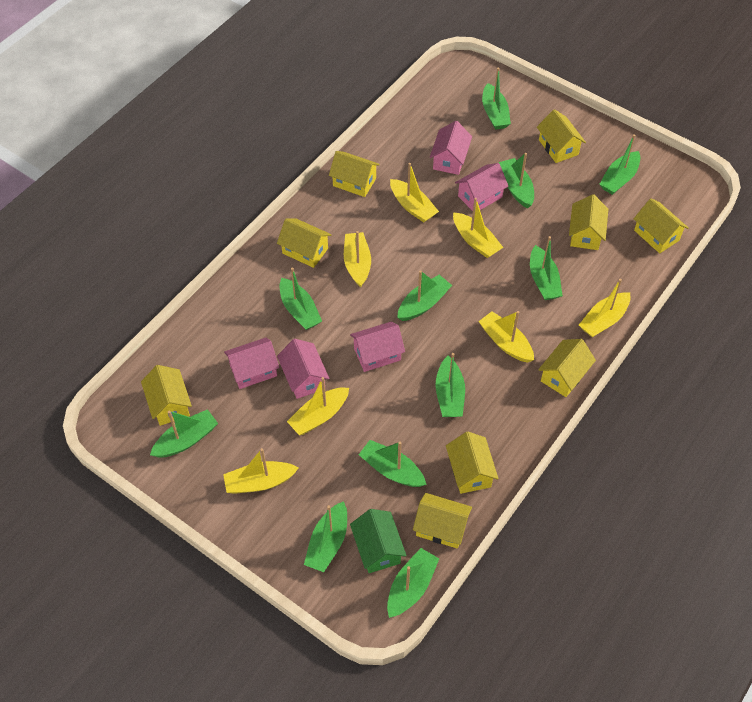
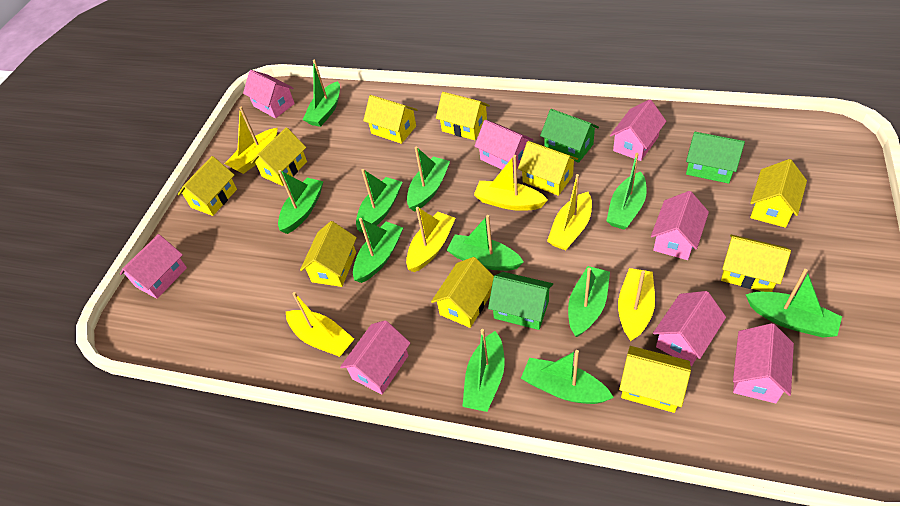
green house: 1 -> 3
pink house: 5 -> 8
yellow boat: 7 -> 6
yellow house: 9 -> 10

